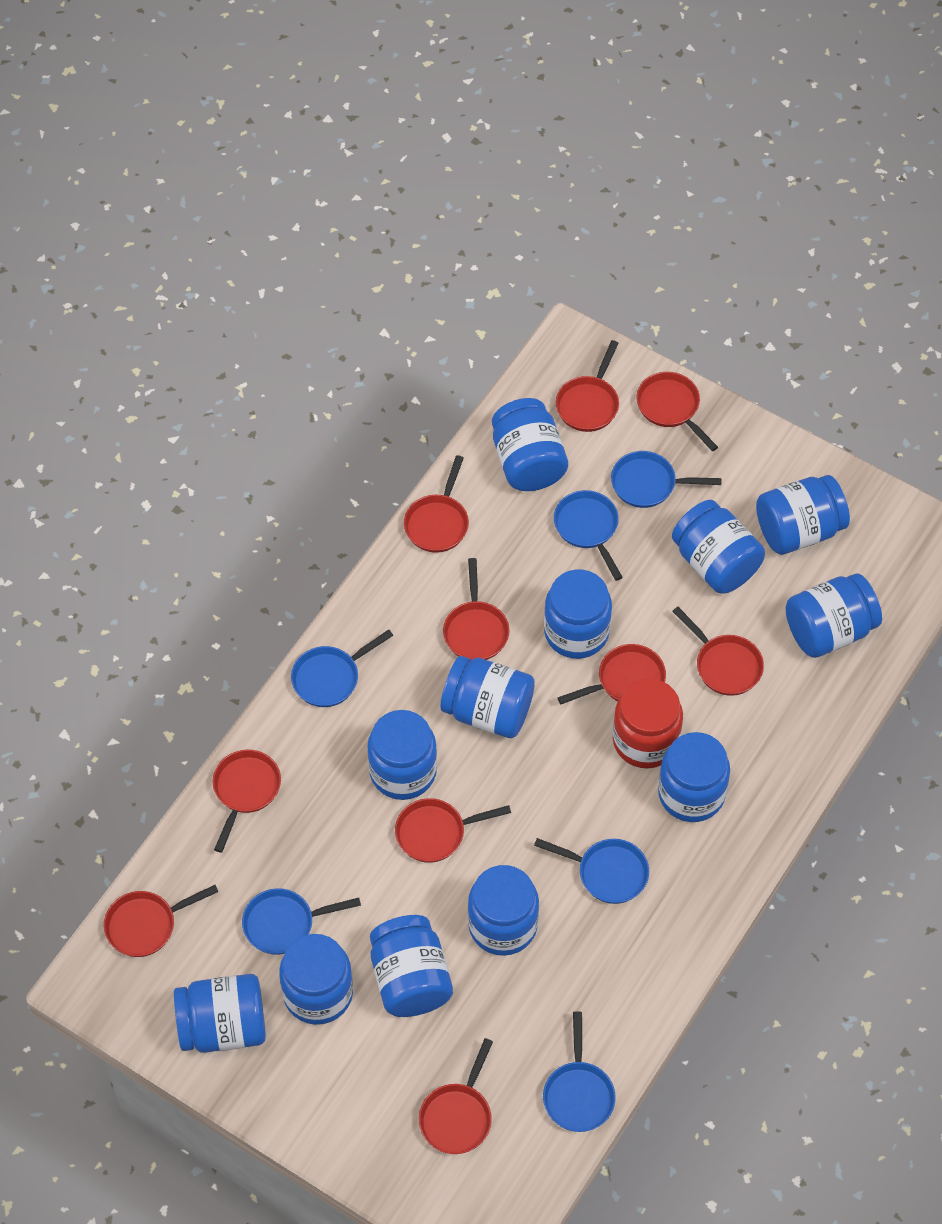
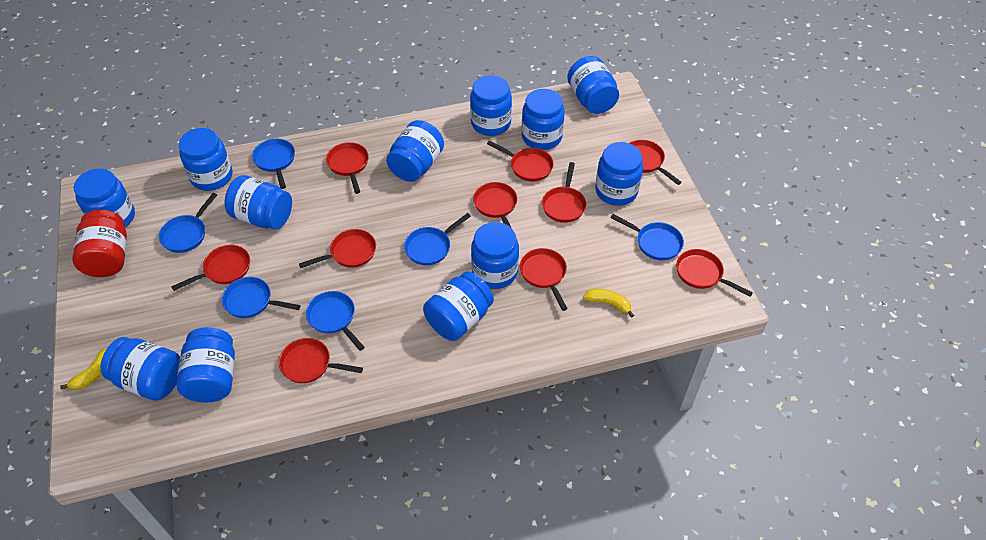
yellow banana: 0 -> 2

